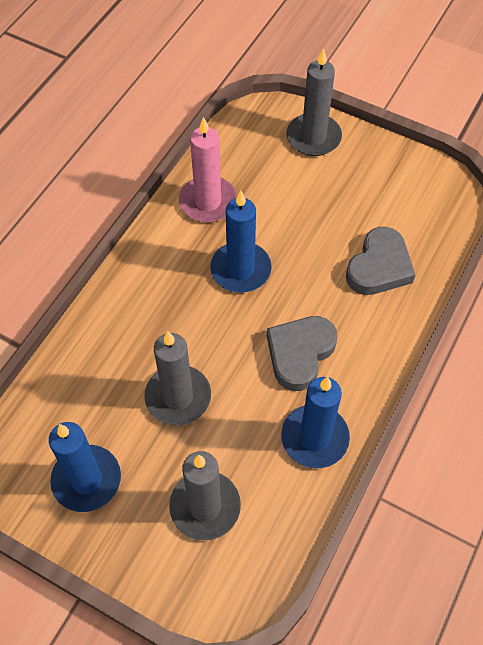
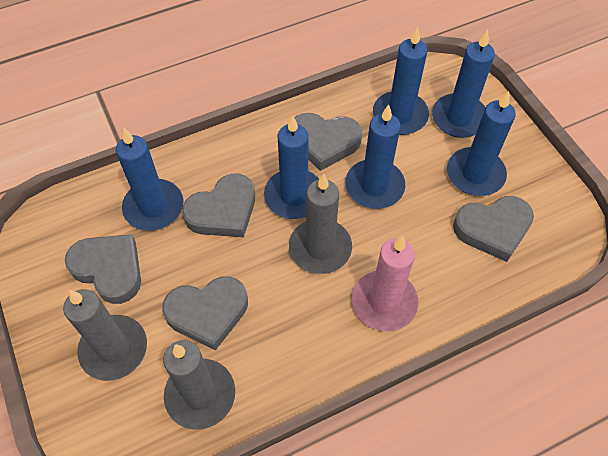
blue candle: 3 -> 6
grey heart: 2 -> 5

